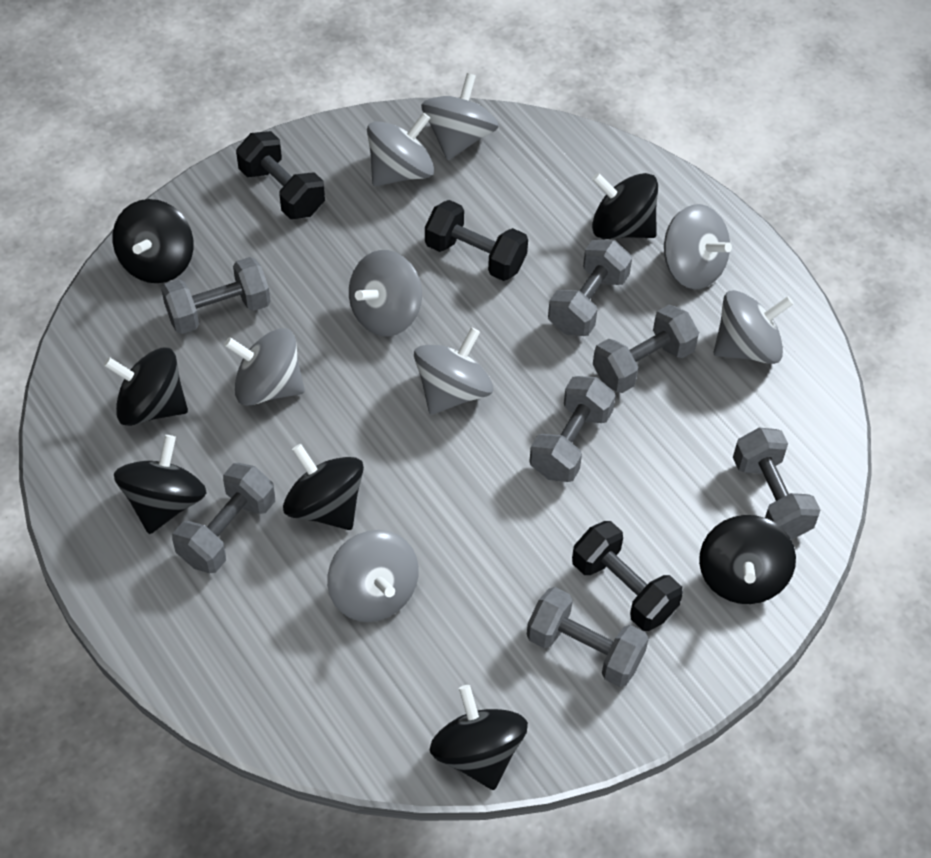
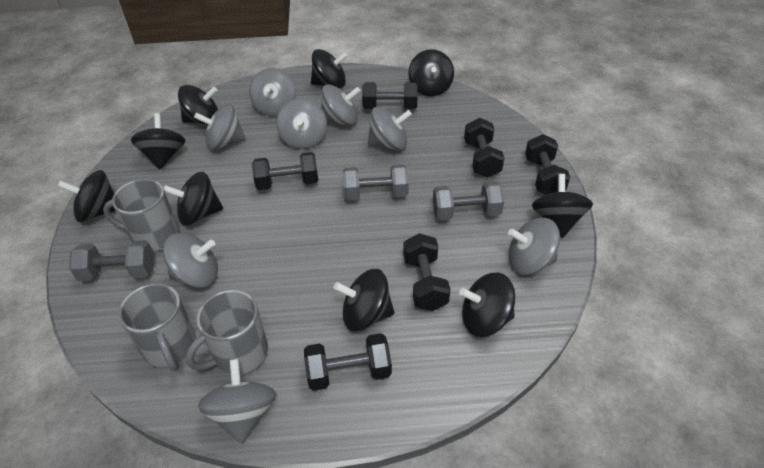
black dumbbell: 3 -> 6
black spinning top: 7 -> 9
grey dumbbell: 7 -> 3
grey mug: 0 -> 3

